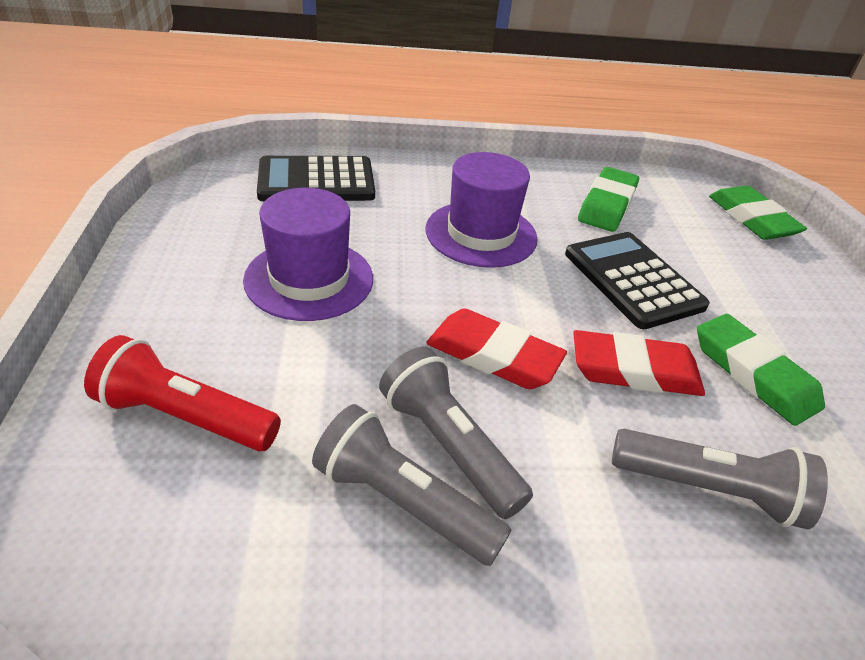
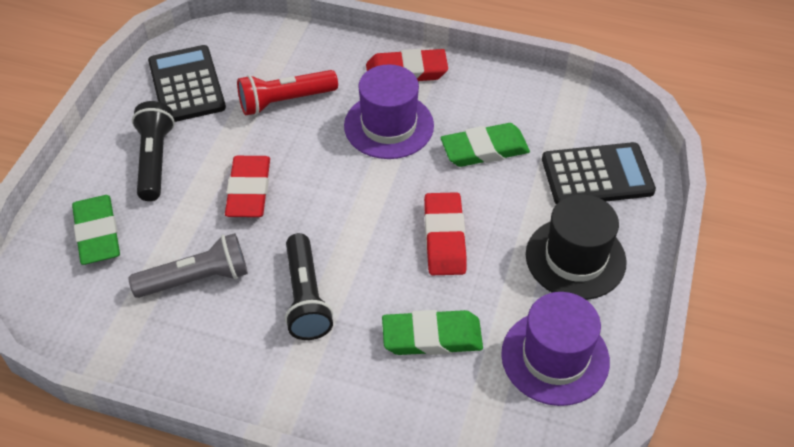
black flashlight: 0 -> 2
black hat: 0 -> 1
grey flashlight: 3 -> 1
red eraser: 2 -> 3

